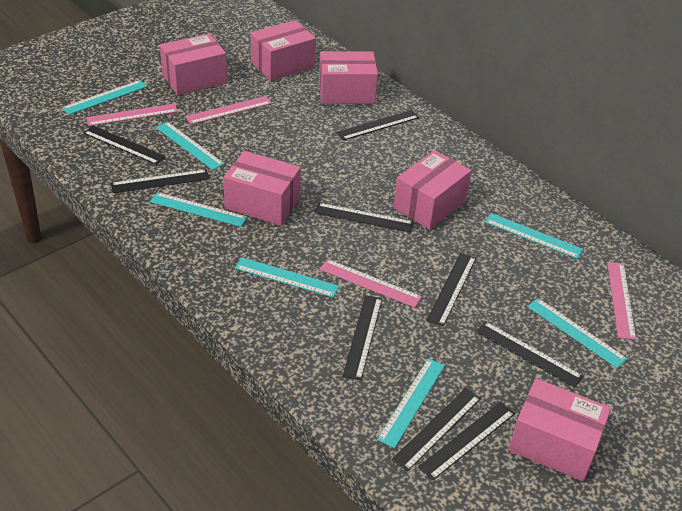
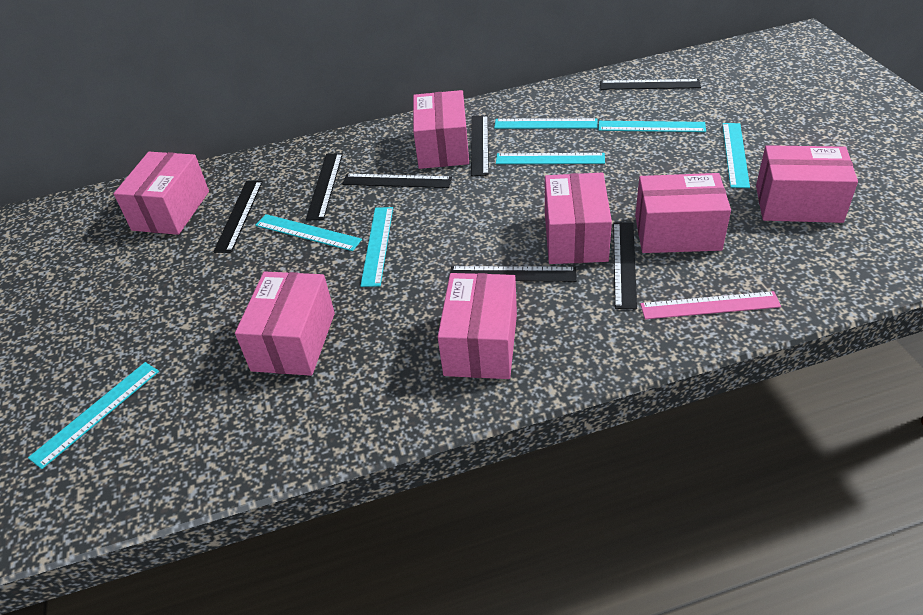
black ruler: 9 -> 7
pink box: 6 -> 7
pink ruler: 4 -> 1

